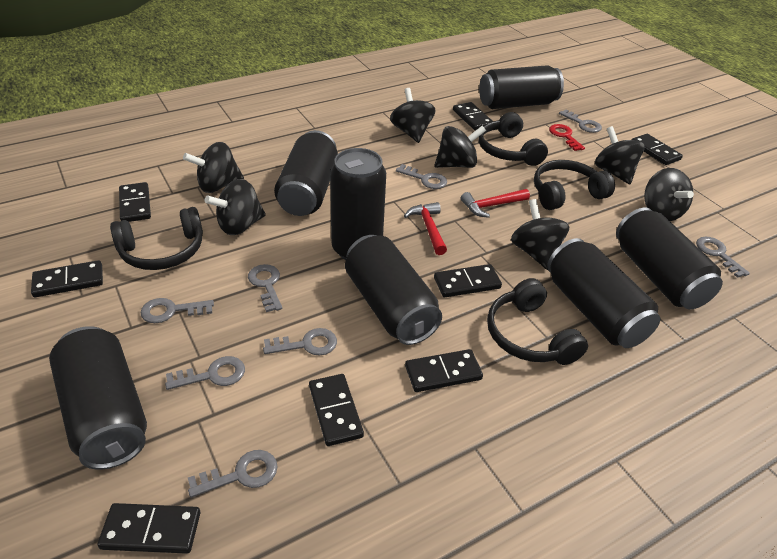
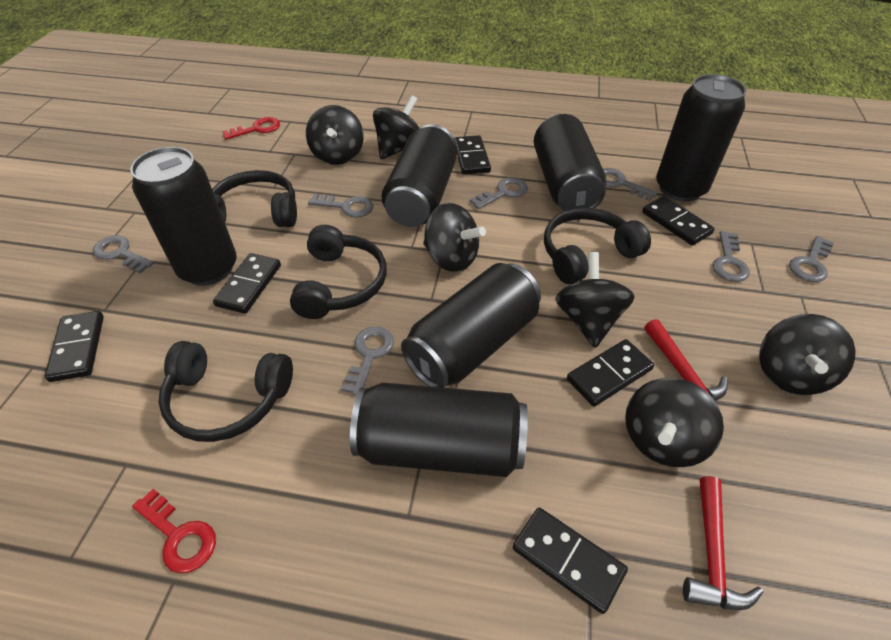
black can: 7 -> 6
black domino: 8 -> 6
black spinning top: 7 -> 6
grey key: 8 -> 7
red key: 1 -> 2

